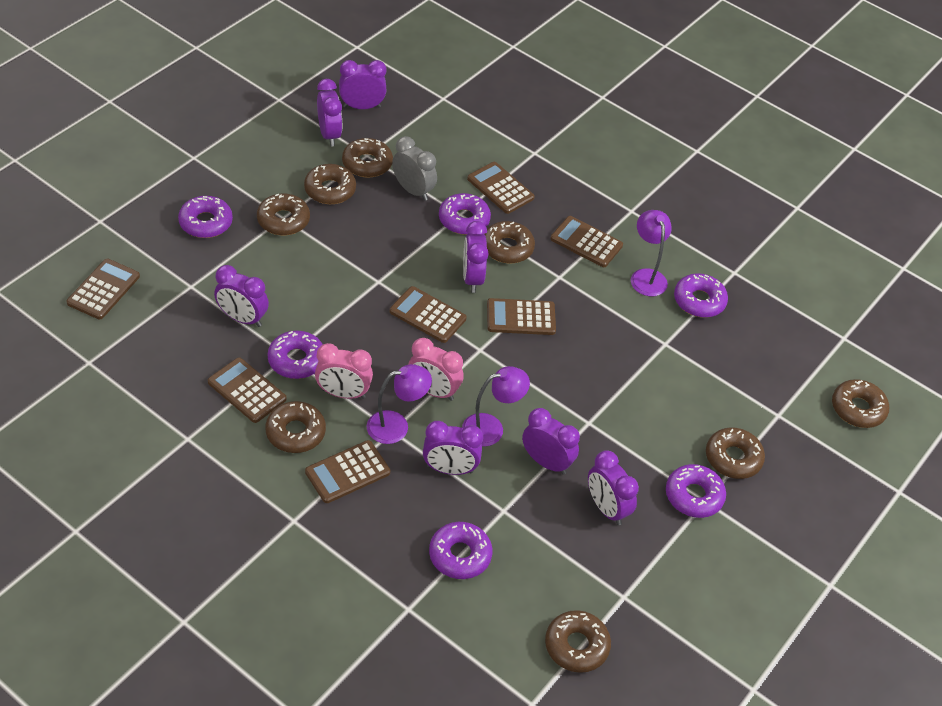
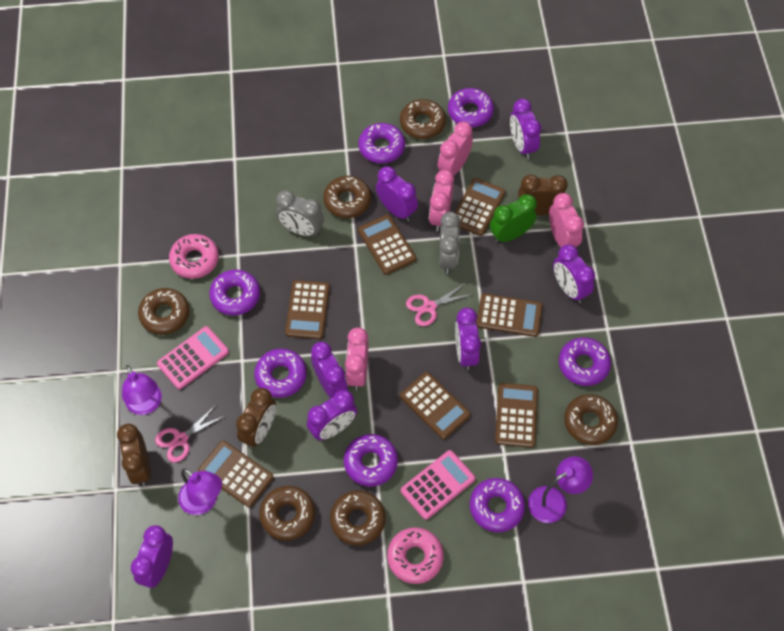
brown clock: 0 -> 3
brown donut: 8 -> 6
green clock: 0 -> 1
grey clock: 1 -> 2
pink calculator: 0 -> 2
pink clock: 2 -> 4
pink donut: 0 -> 2
pink scissors: 0 -> 2
purple donut: 6 -> 7

